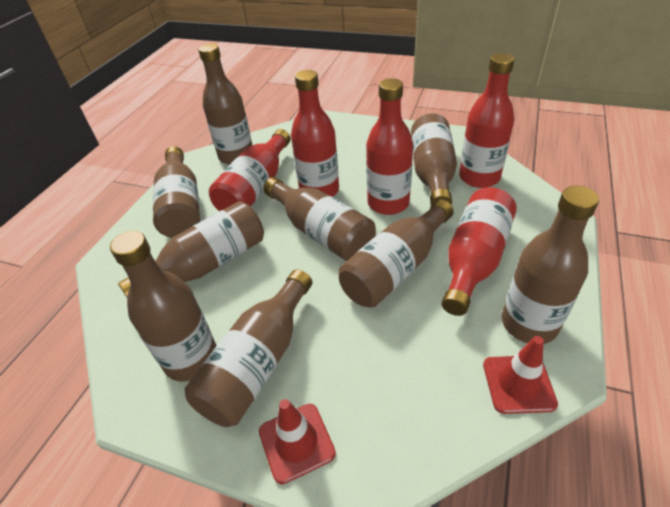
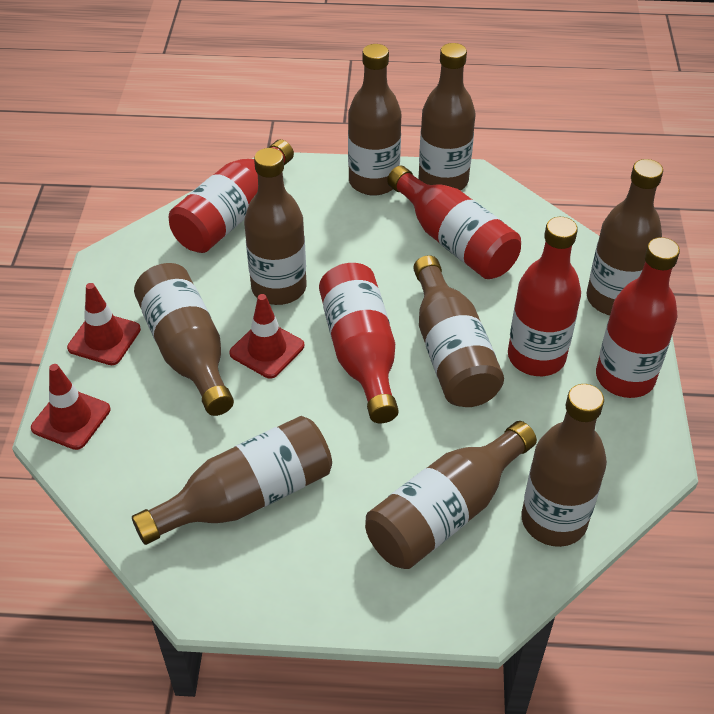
red traffic cone: 2 -> 3

